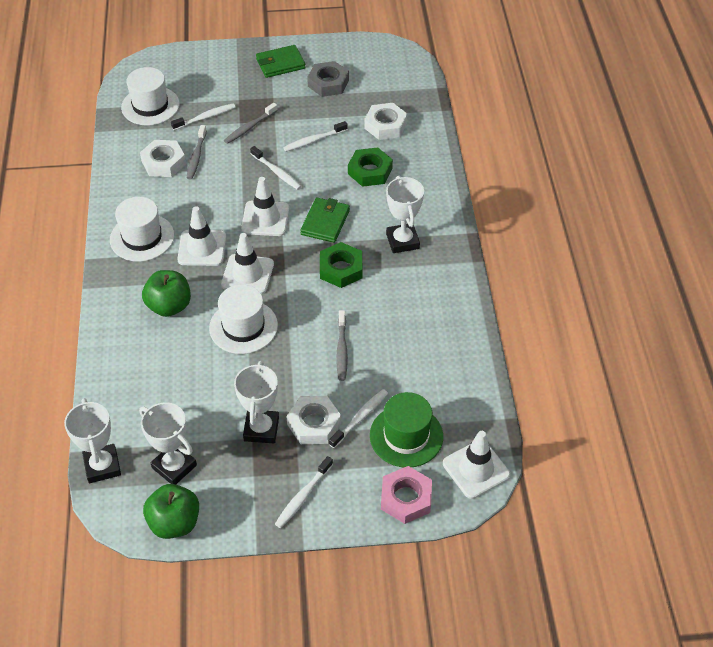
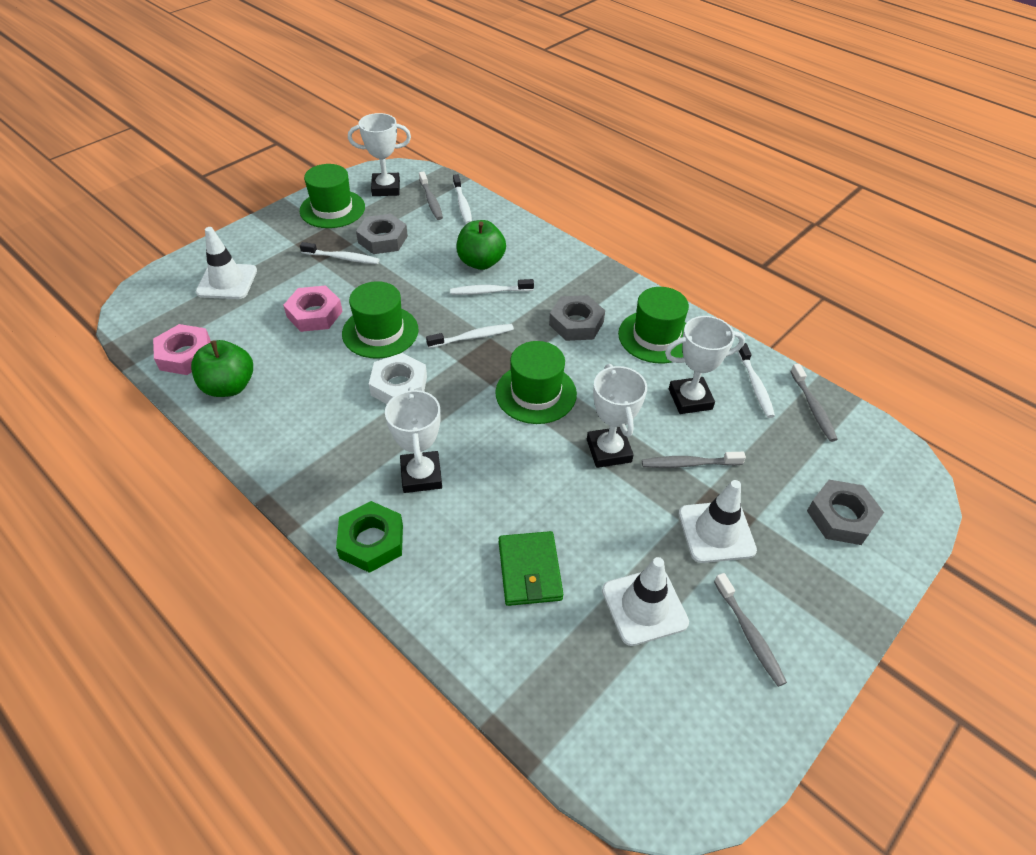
green hat: 1 -> 4
green nut: 2 -> 1
green wallet: 2 -> 1
grey nut: 1 -> 3
grey toothbrush: 3 -> 4
pink nut: 1 -> 2
white hat: 3 -> 0
white nut: 3 -> 1
white traffic cone: 4 -> 3

